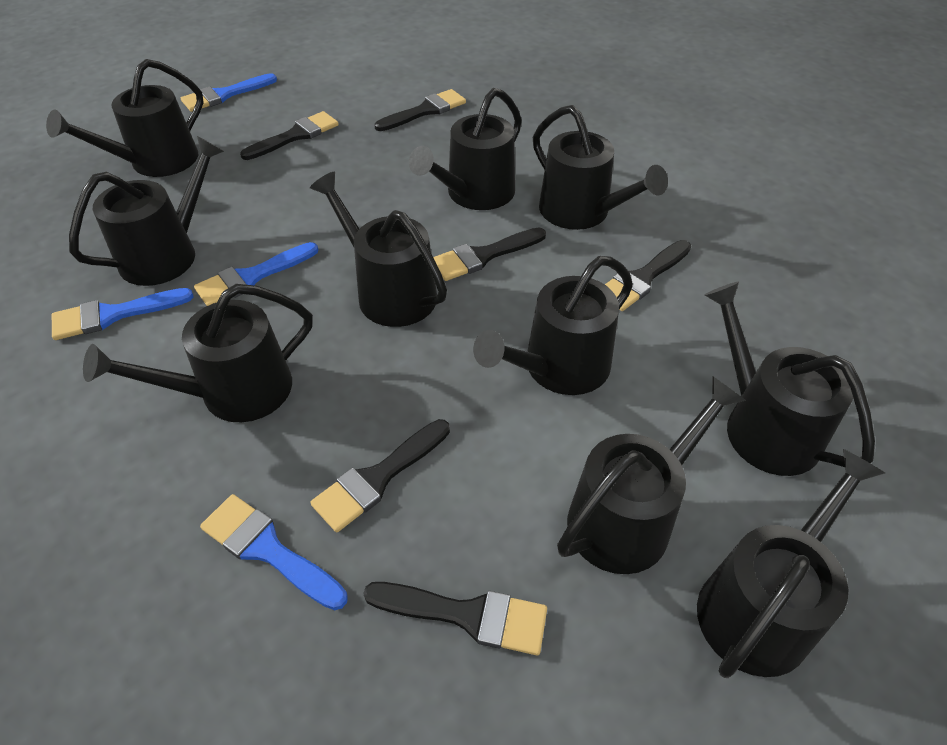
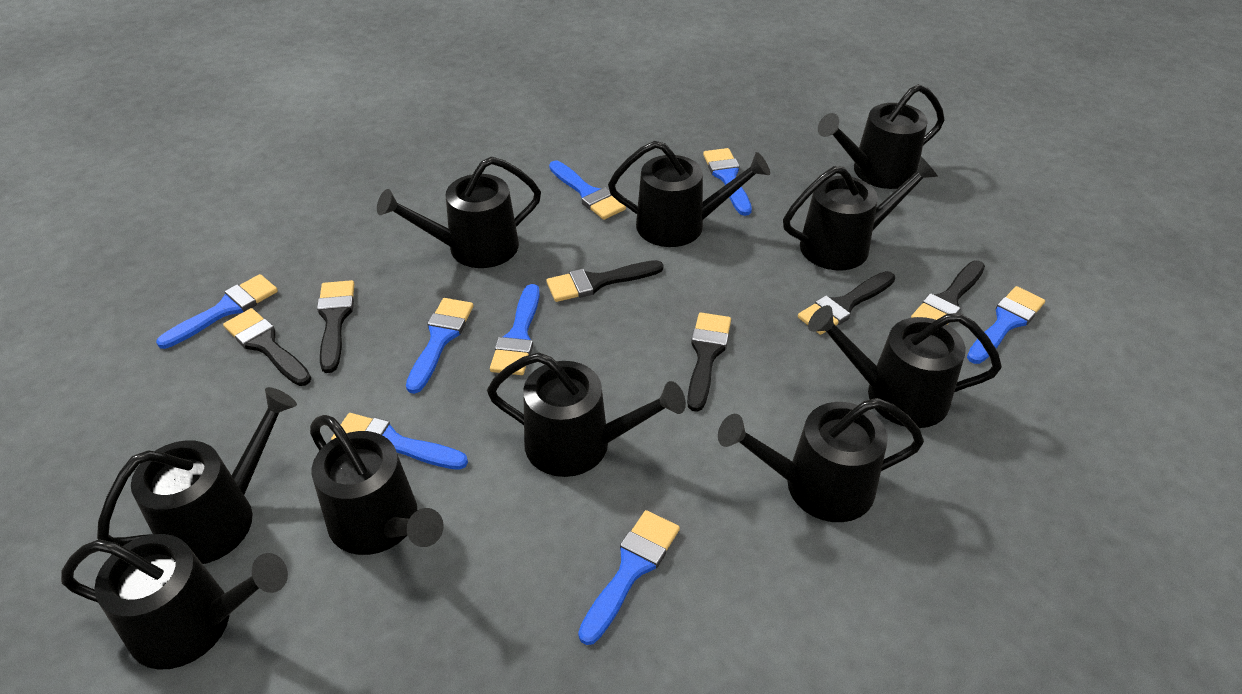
blue brush: 4 -> 8

